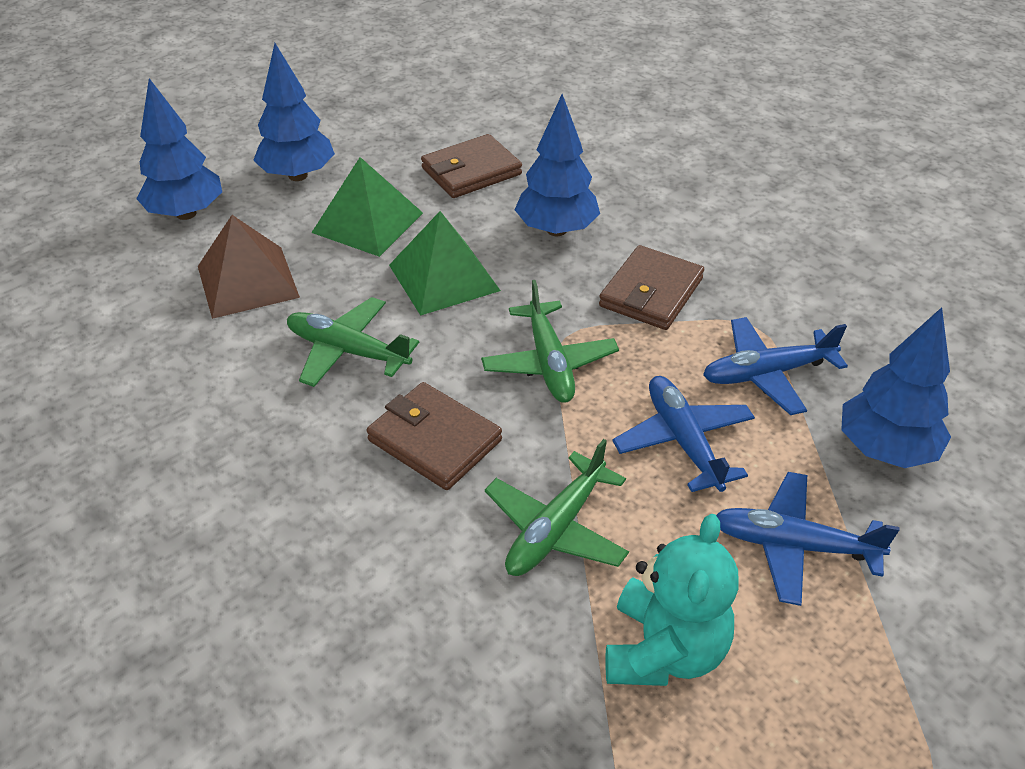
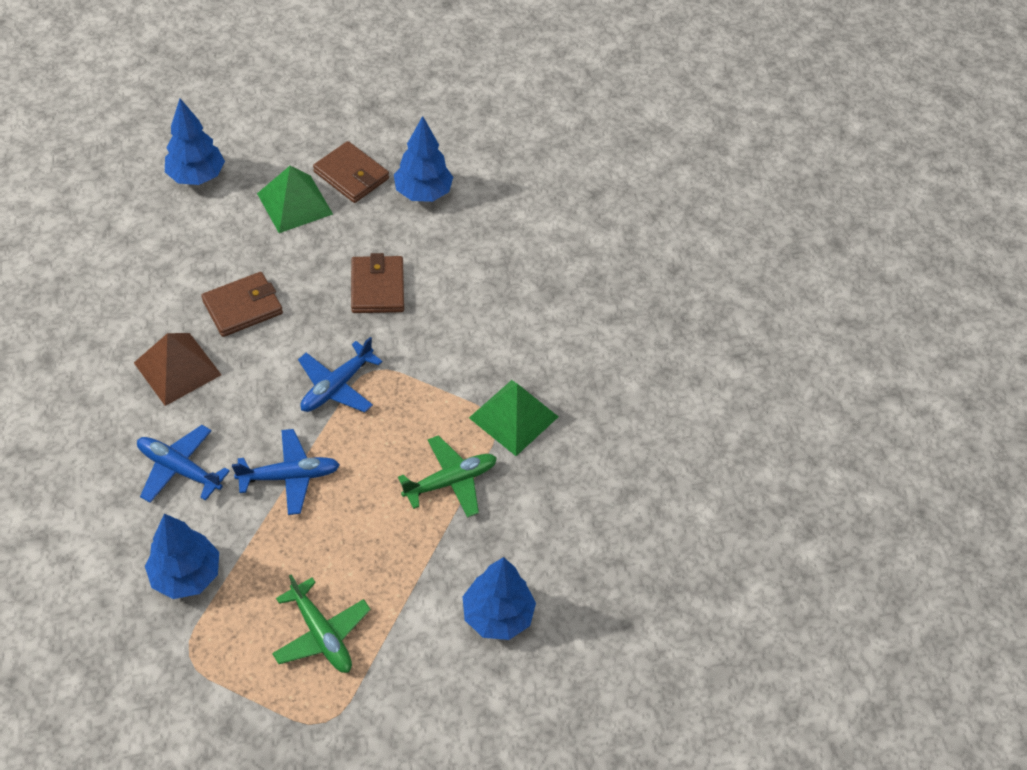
green plane: 3 -> 2
turquoise teddy bear: 1 -> 0

